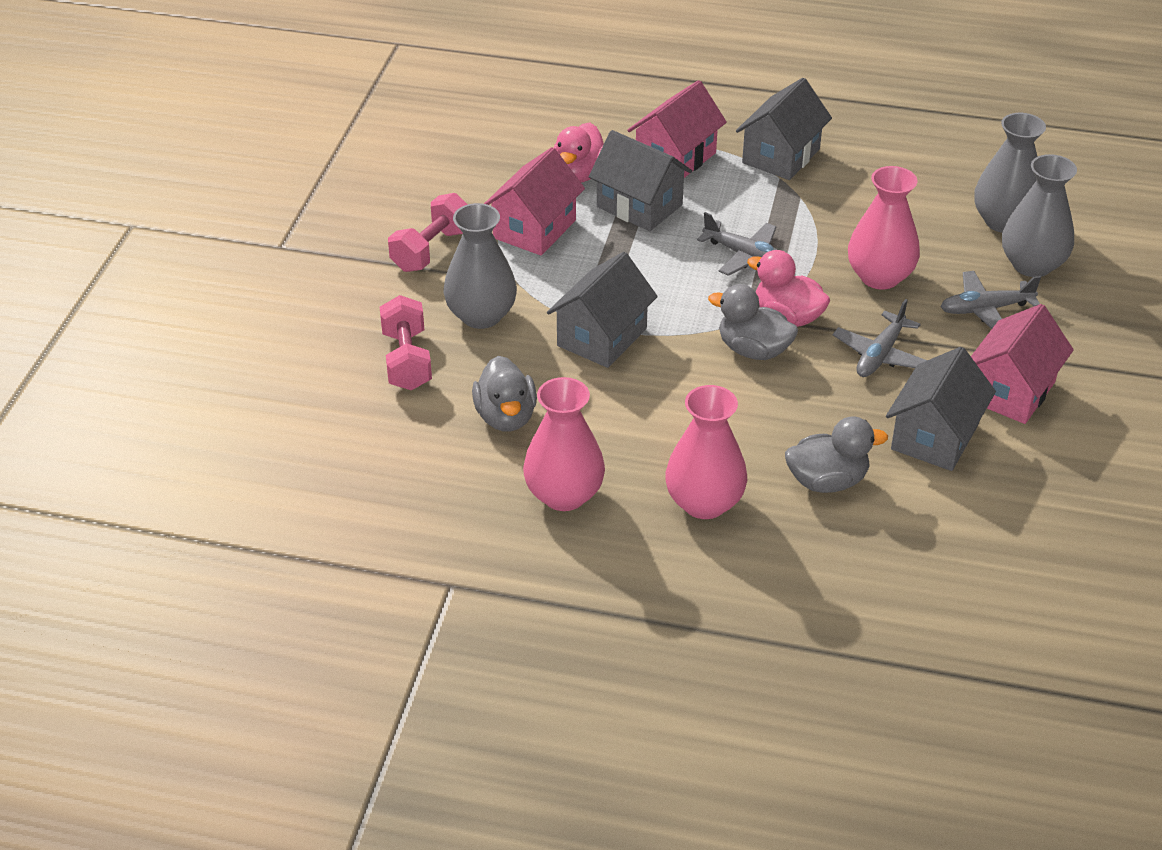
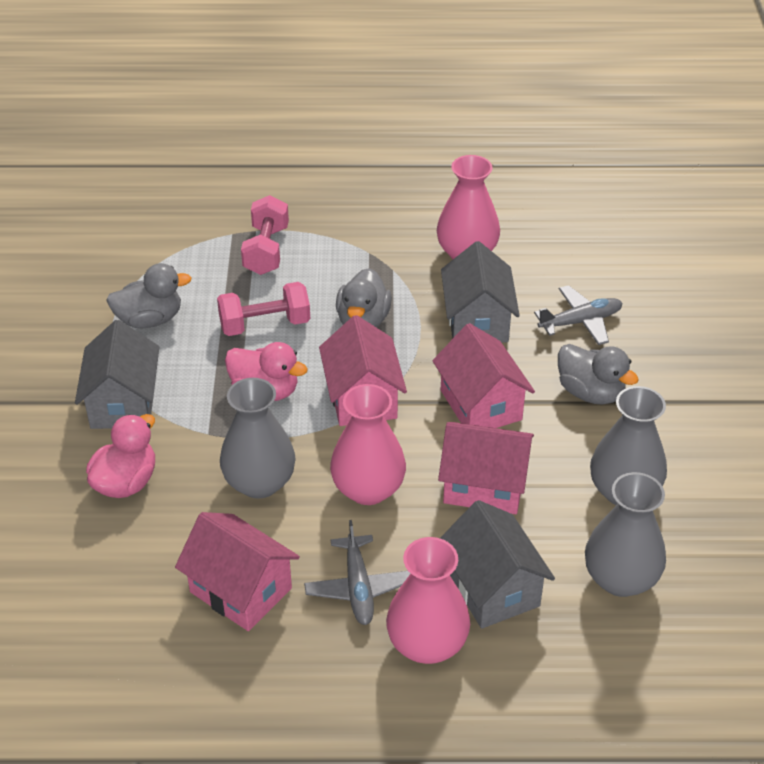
grey house: 4 -> 3
grey plane: 3 -> 2
pink house: 3 -> 4

